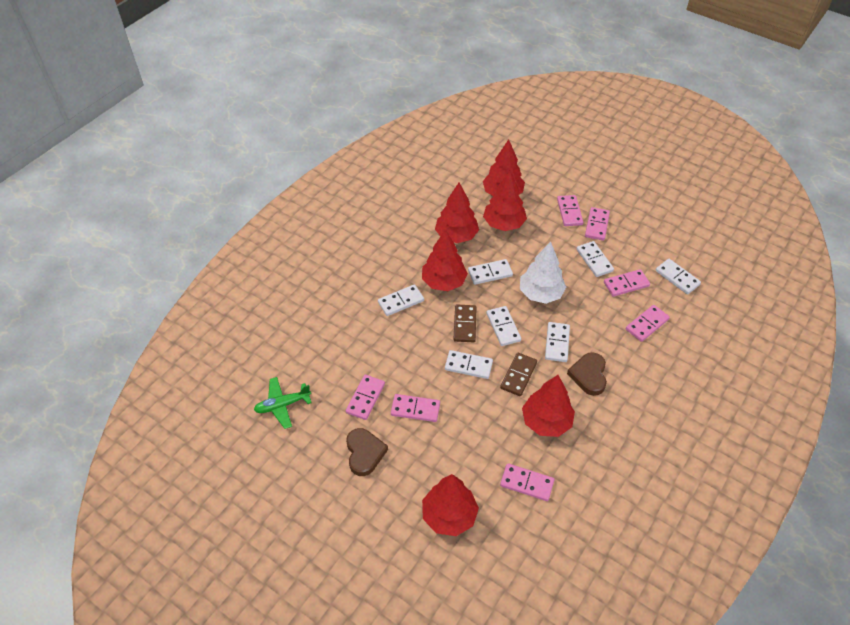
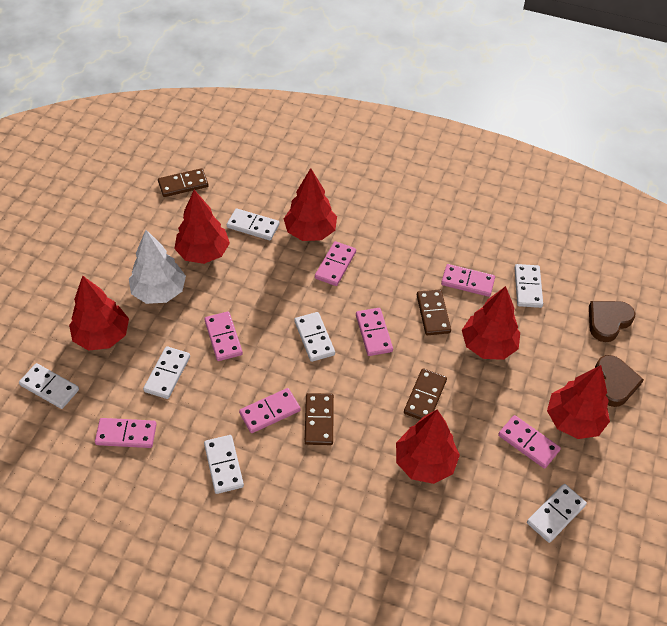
brown domino: 2 -> 4
green plane: 1 -> 0

